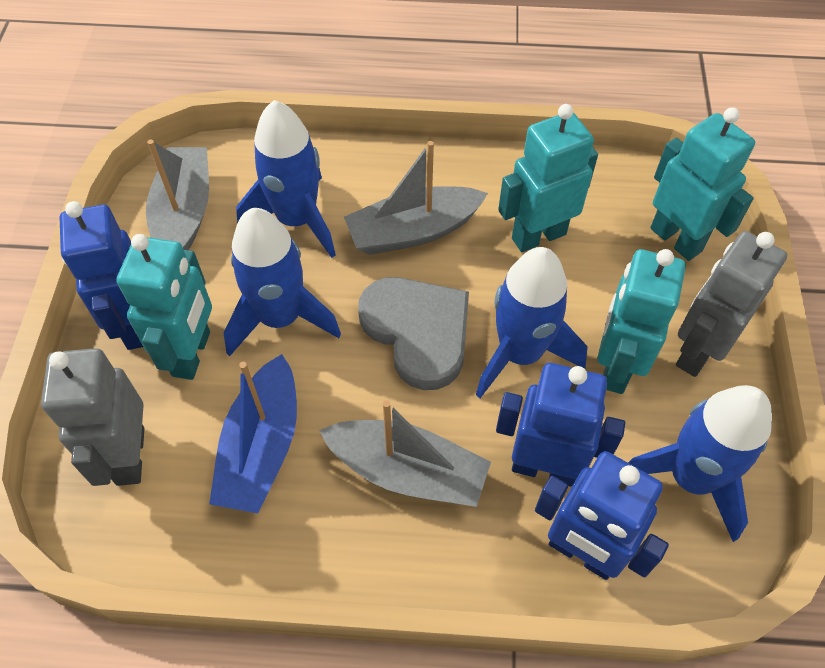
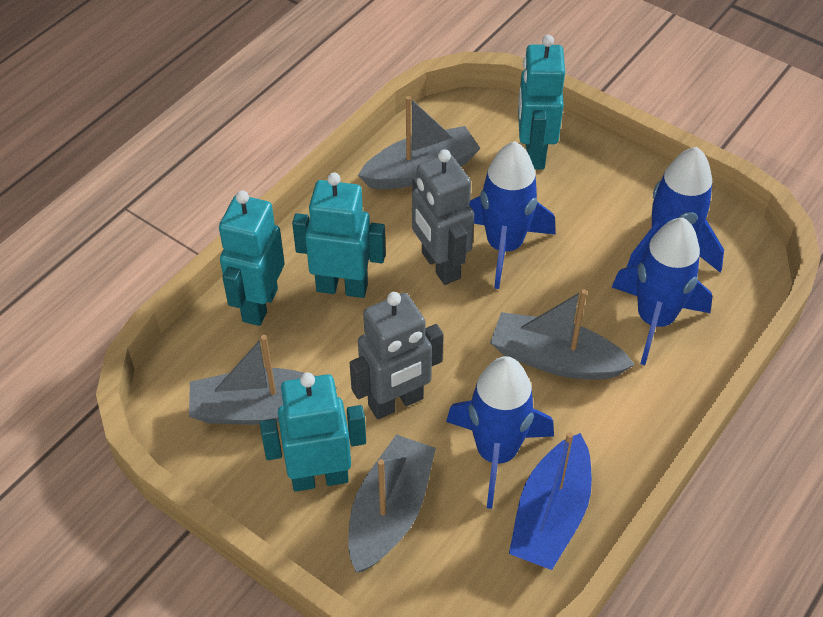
blue robot: 3 -> 0
grey boat: 3 -> 4
grey heart: 1 -> 0

